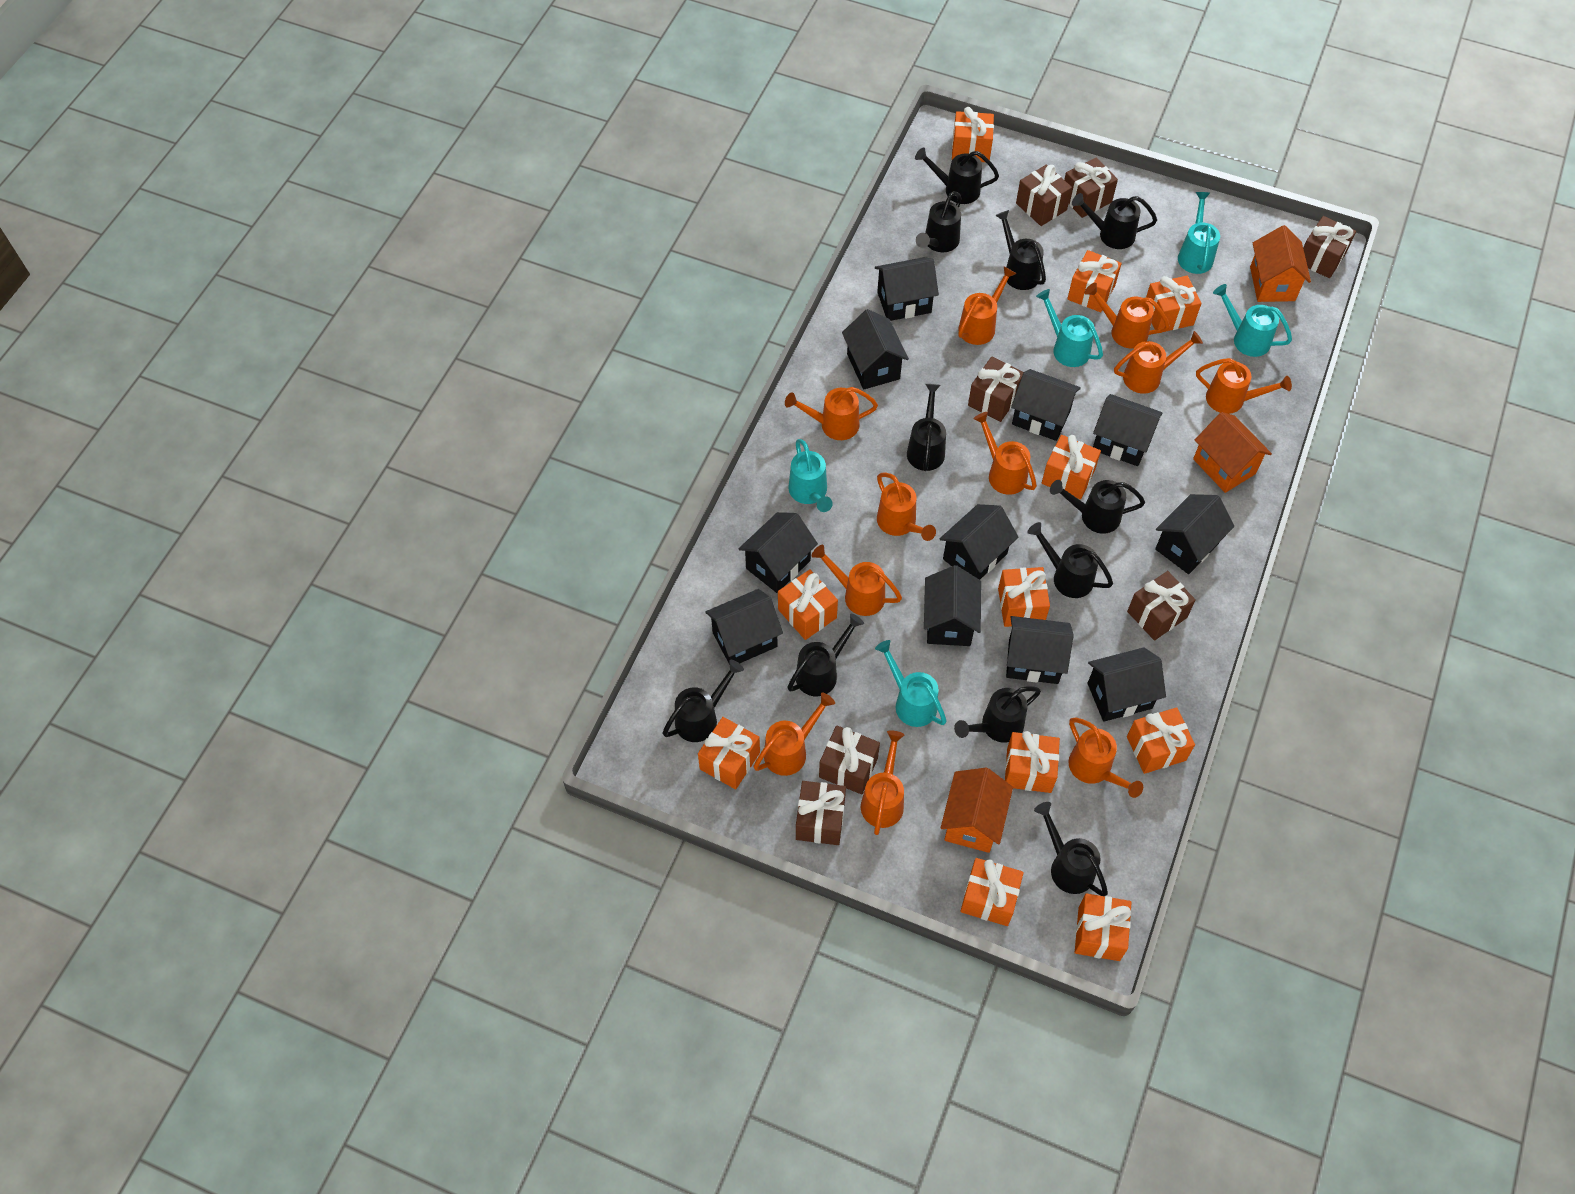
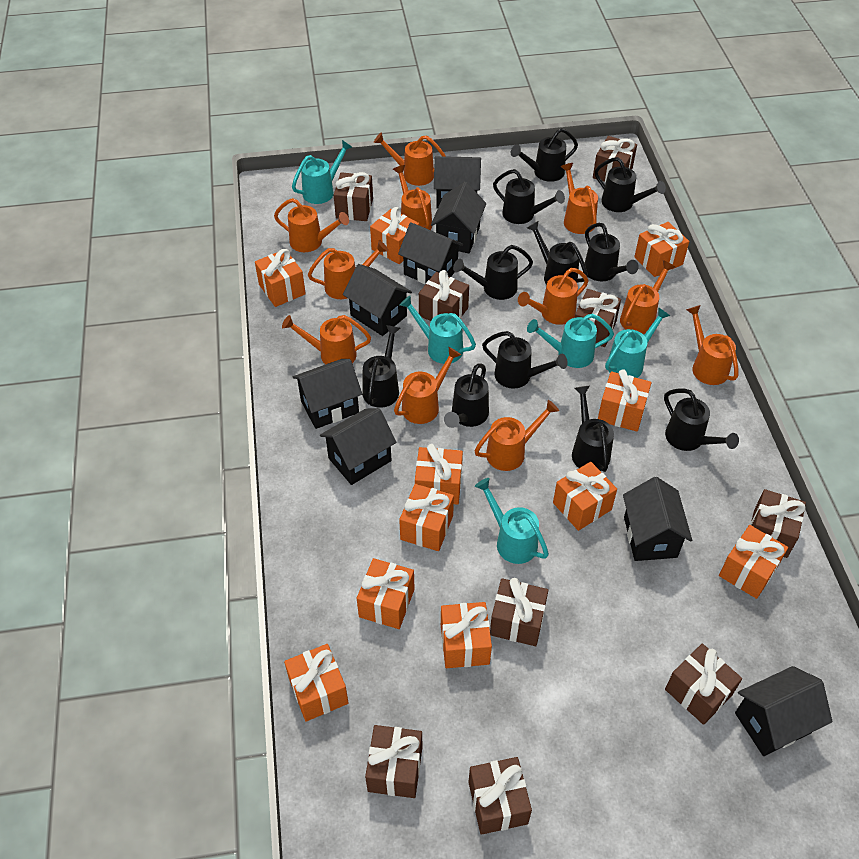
black house: 11 -> 8
brown gift: 7 -> 9
orange house: 3 -> 0

